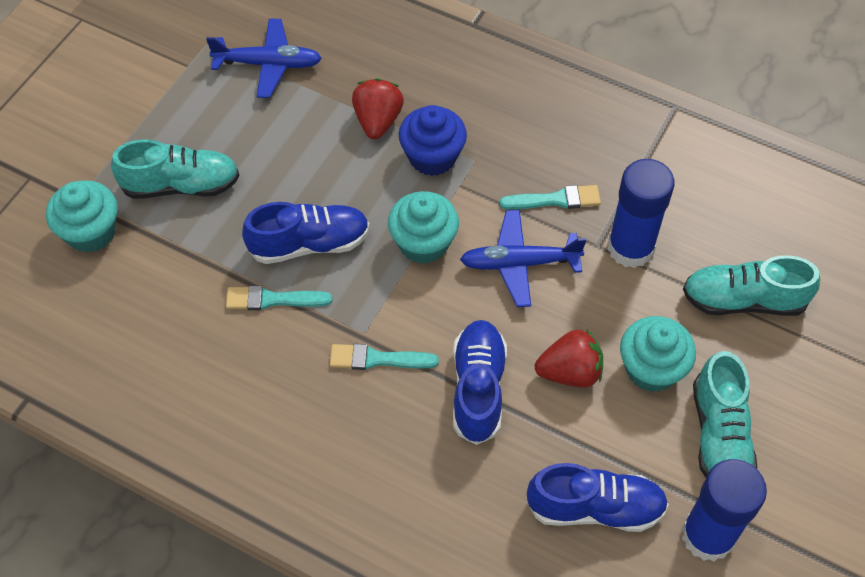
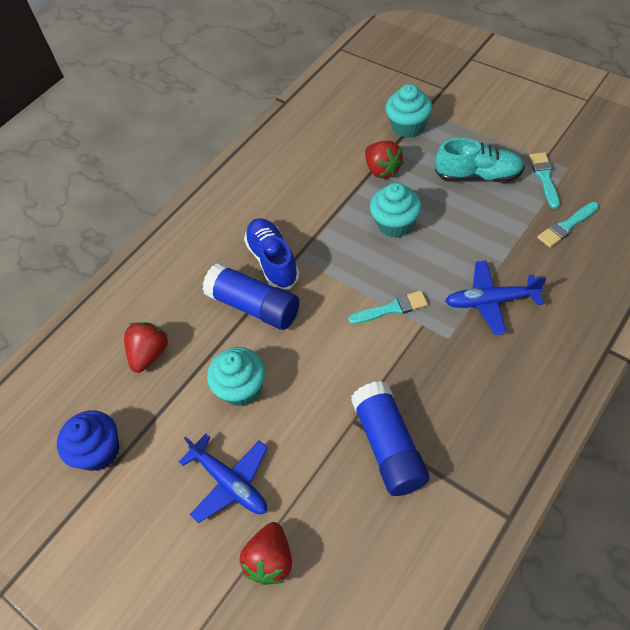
blue shoe: 3 -> 1
red strawberry: 2 -> 3
turquoise shoe: 3 -> 1

